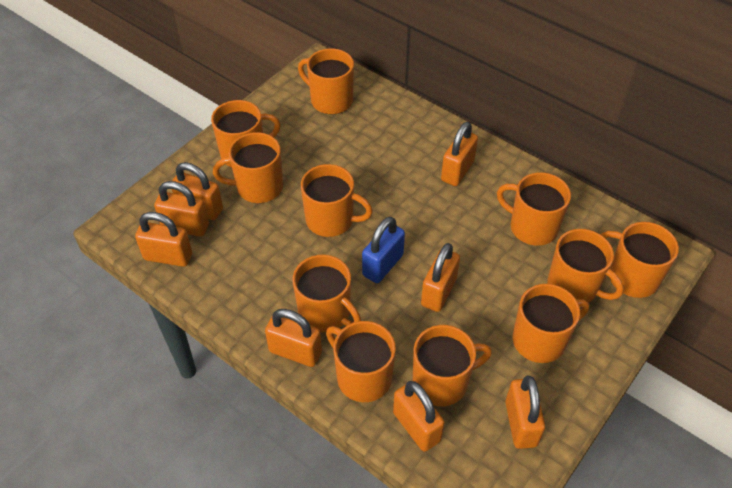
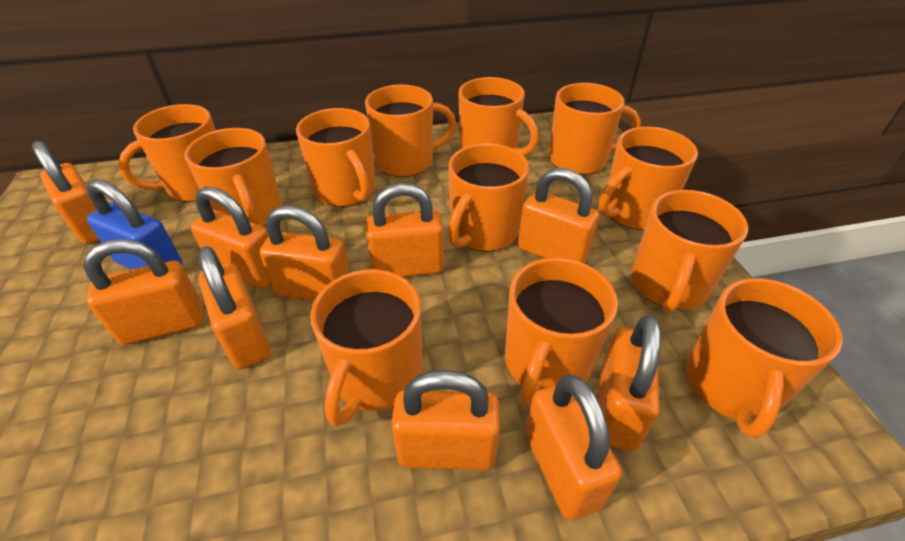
orange mug: 11 -> 12
orange padlock: 8 -> 10

